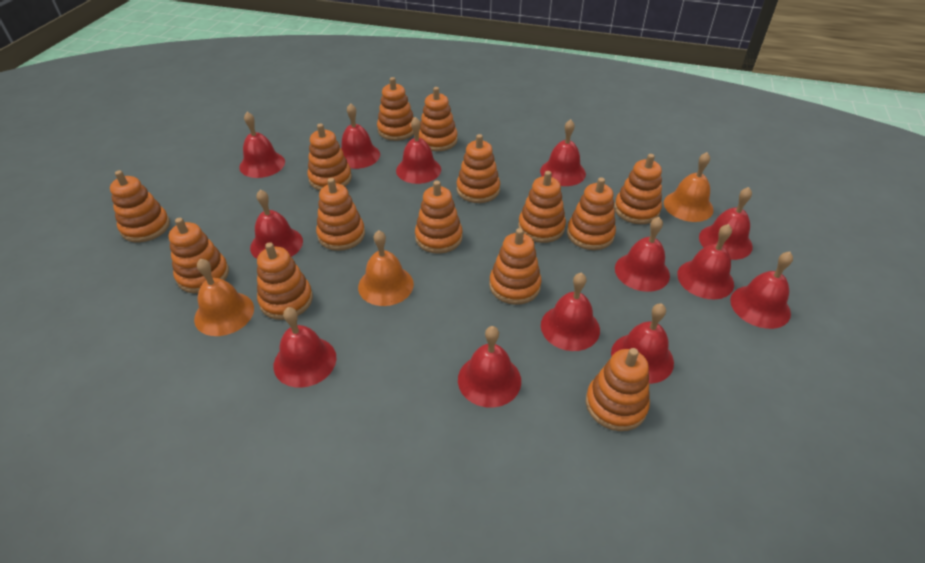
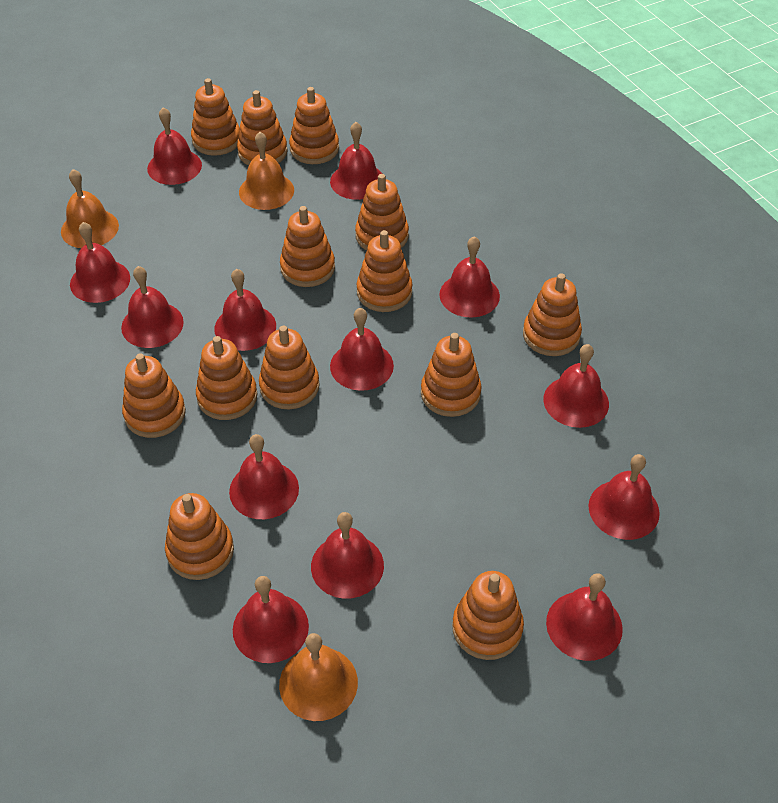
orange stacking toy: 14 -> 13

